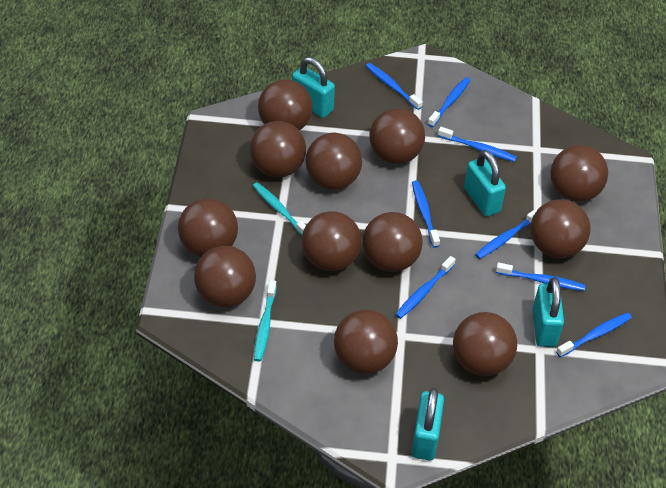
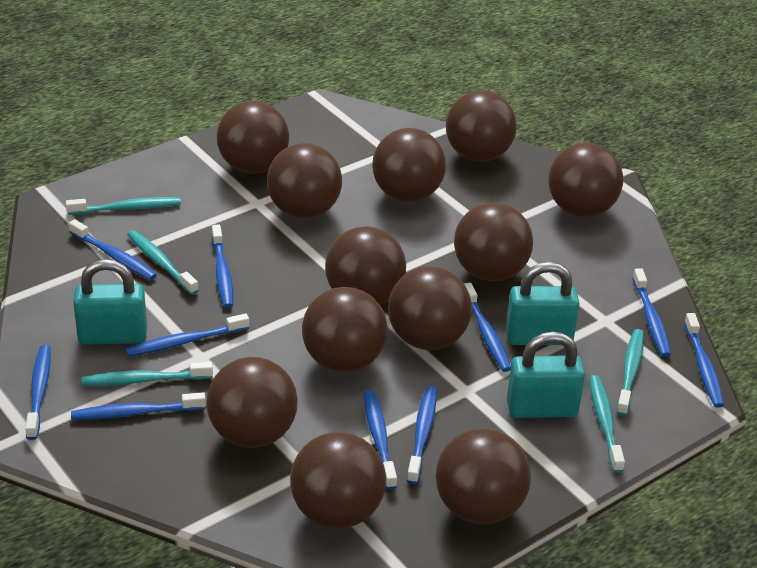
blue toothbrush: 8 -> 10
turquoise padlock: 4 -> 3
turquoise toothbrush: 2 -> 5

